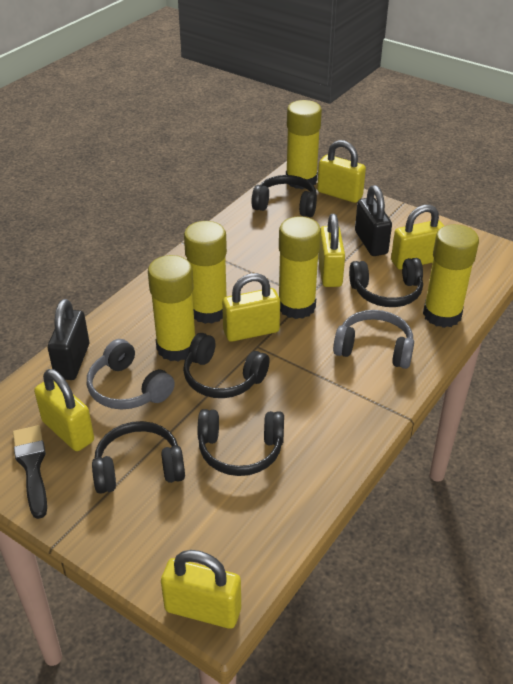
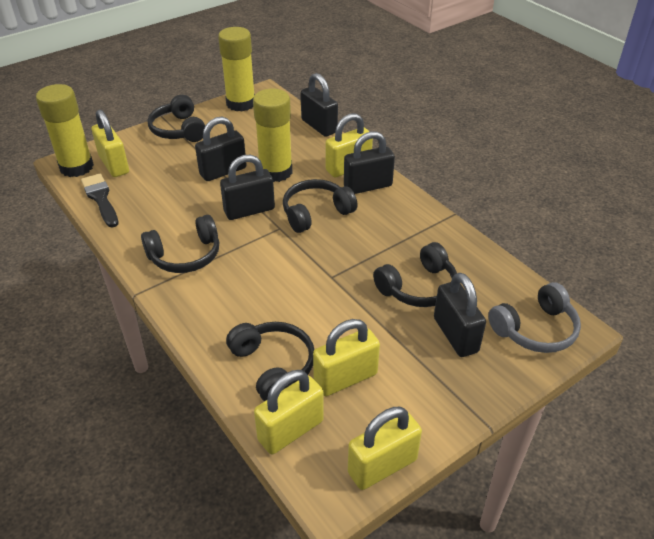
black padlock: 2 -> 5
grey headphones: 2 -> 1
yellow glue stick: 5 -> 3
yellow padlock: 6 -> 5

